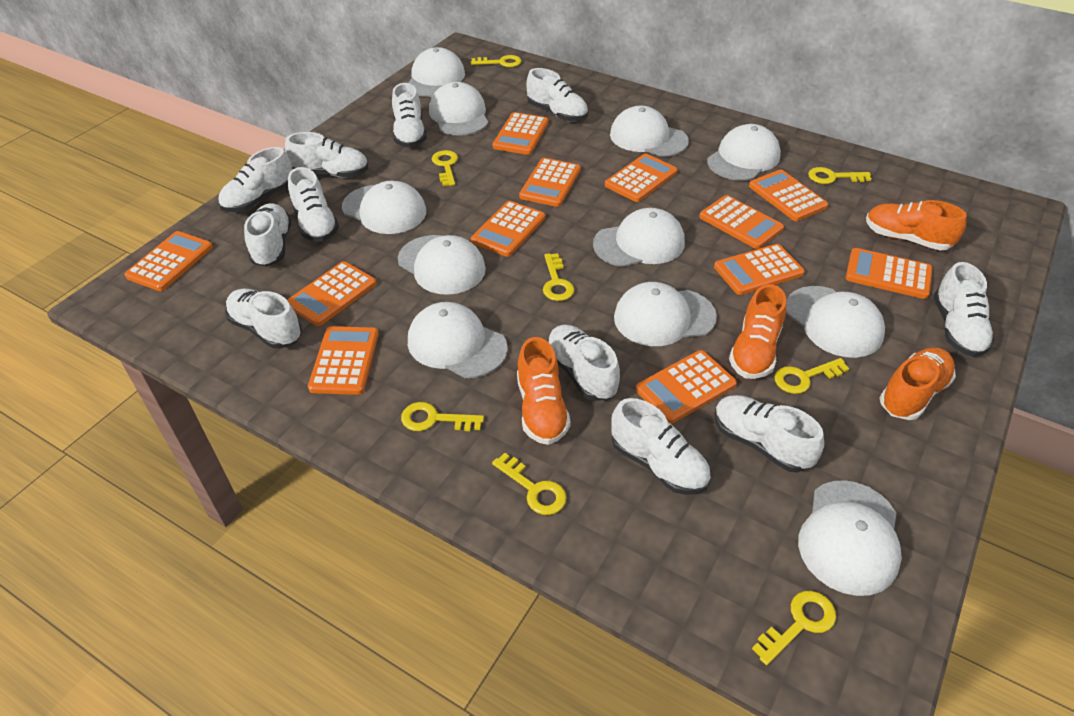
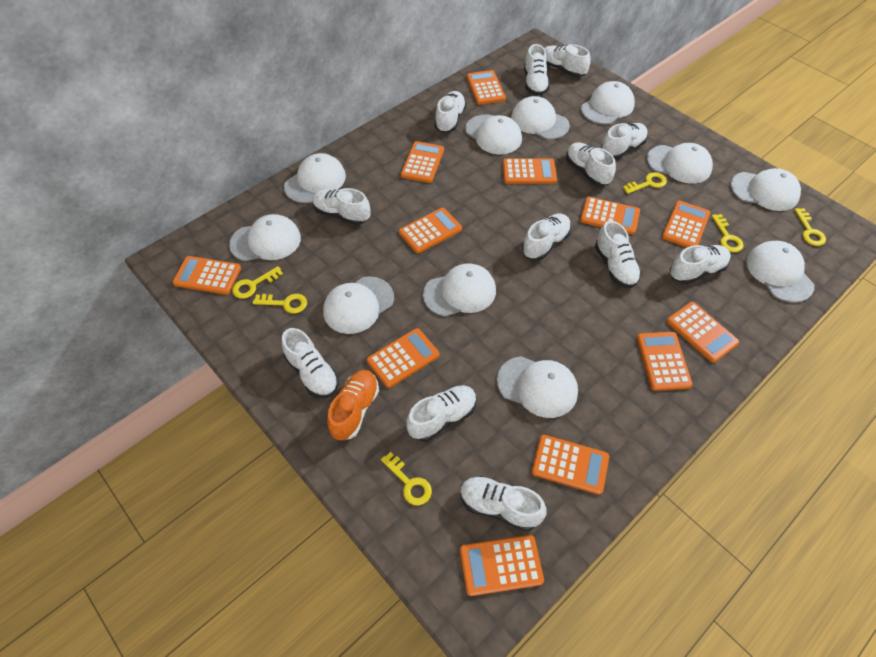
orange shoe: 4 -> 1
white shoe: 11 -> 12
yellow key: 8 -> 6

